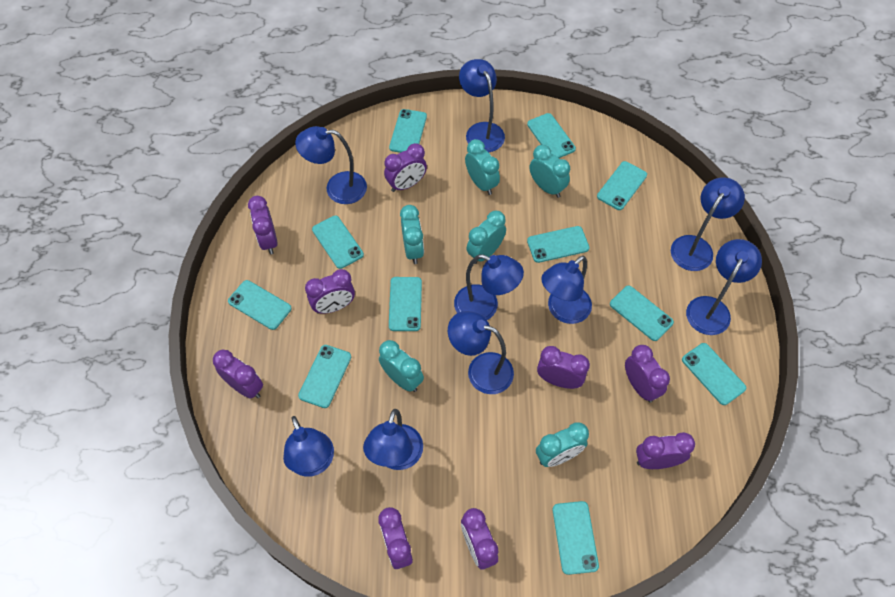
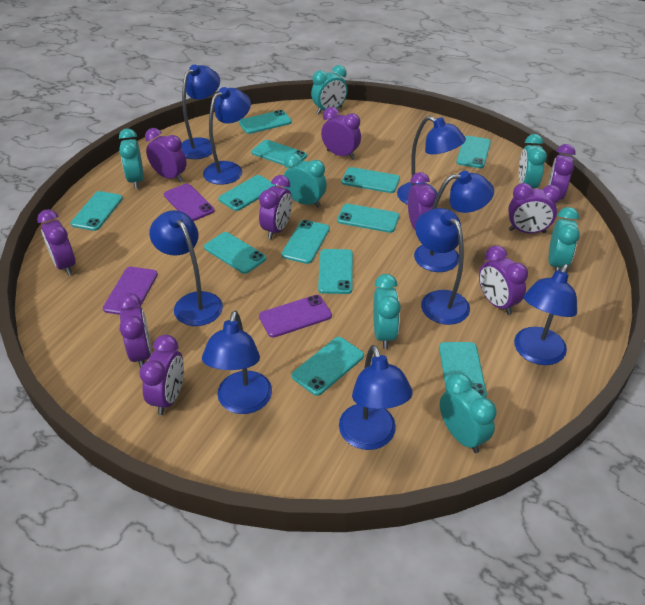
purple clock: 9 -> 10
purple phone: 0 -> 3
turquoise clock: 6 -> 7
turquoise phone: 11 -> 12

